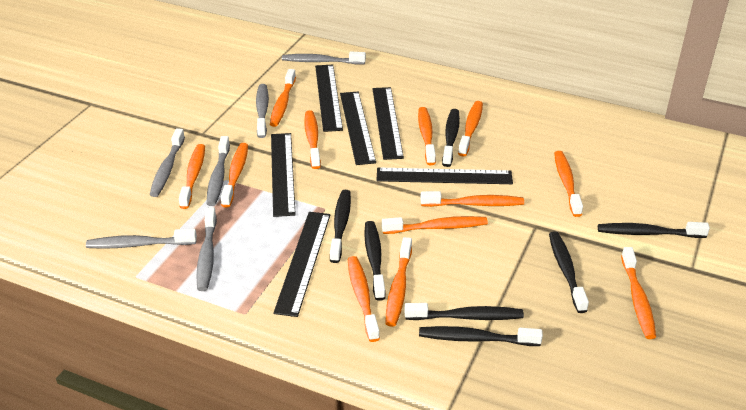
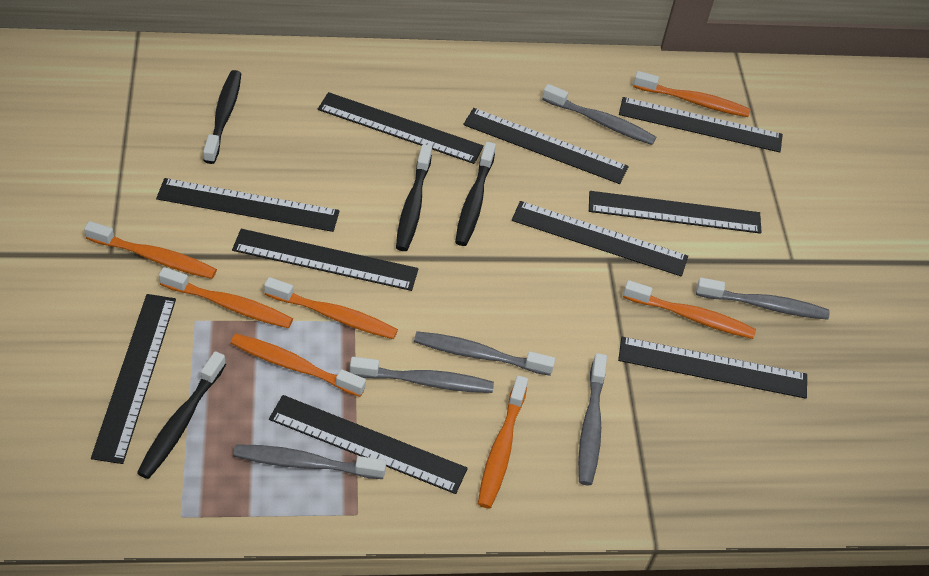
black ruler: 6 -> 10
black toothbrush: 7 -> 4
orange toothbrush: 12 -> 7

